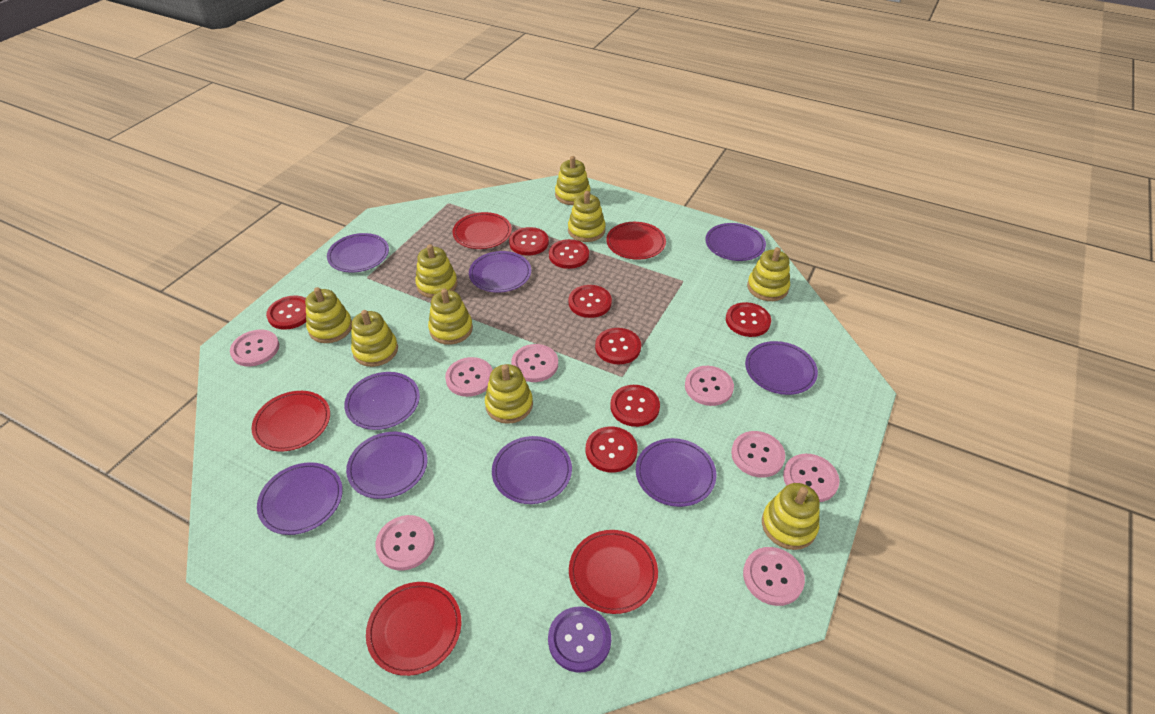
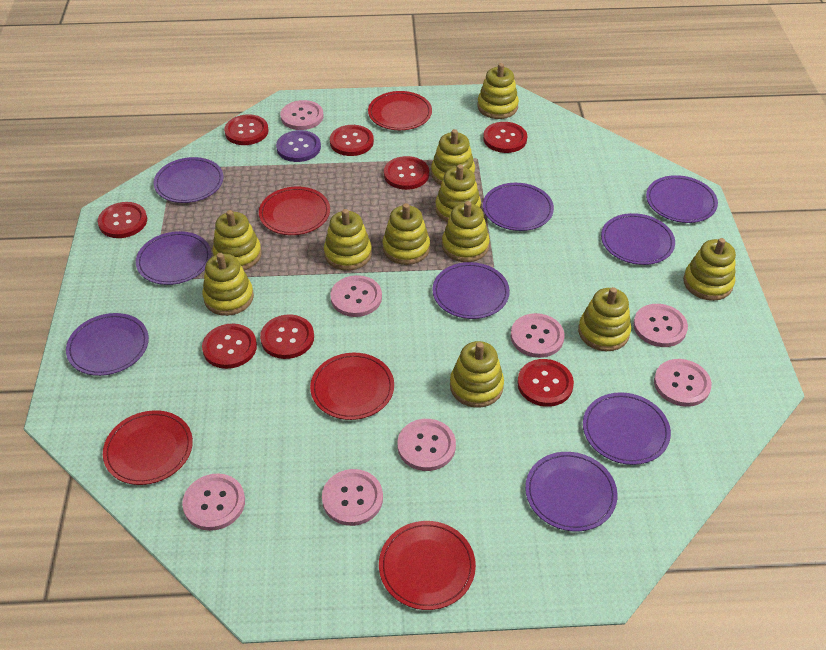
yellow stacking toy: 9 -> 11

